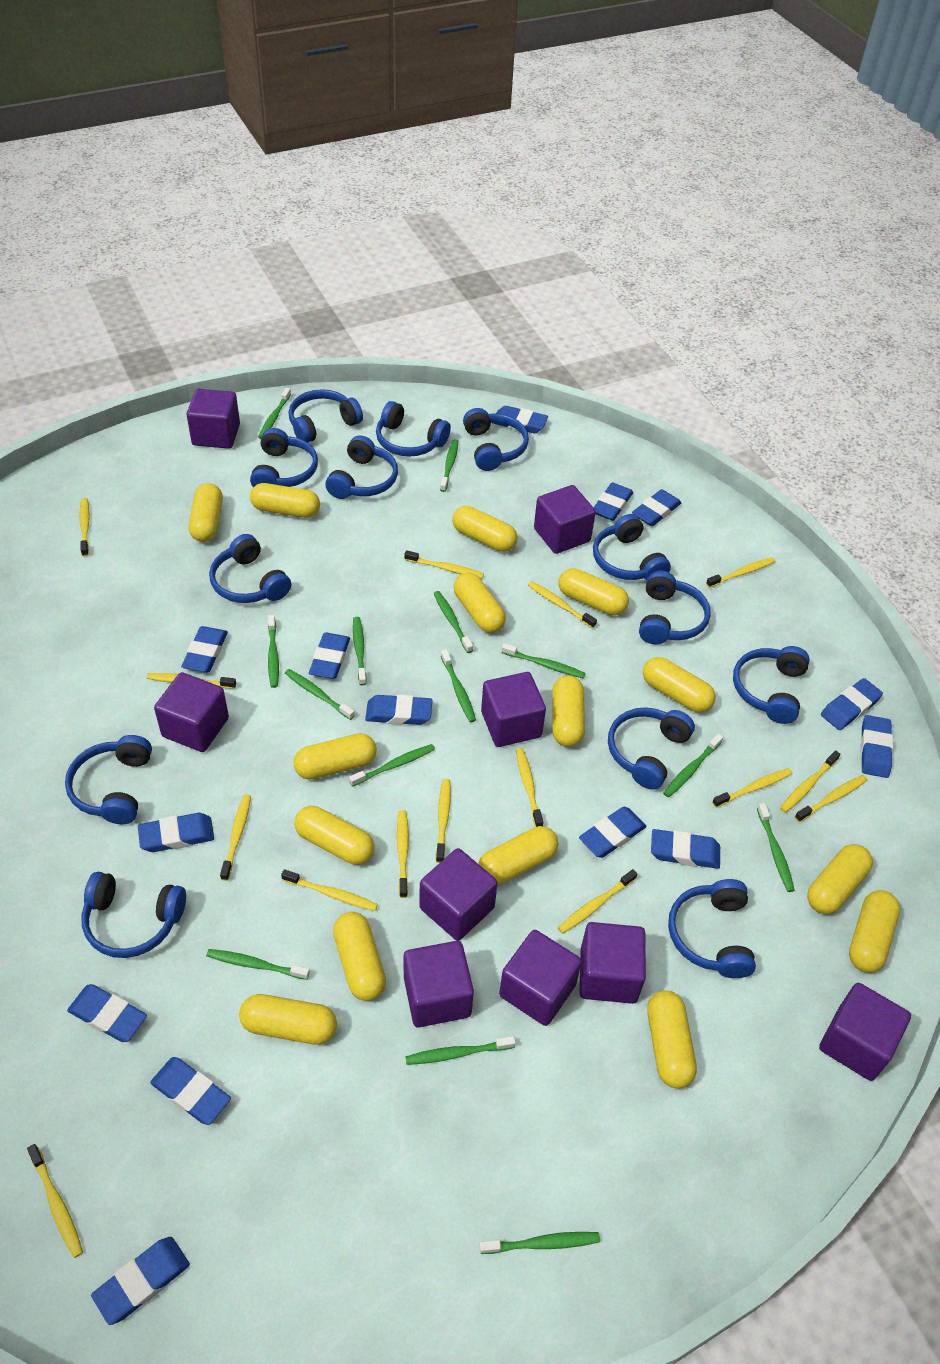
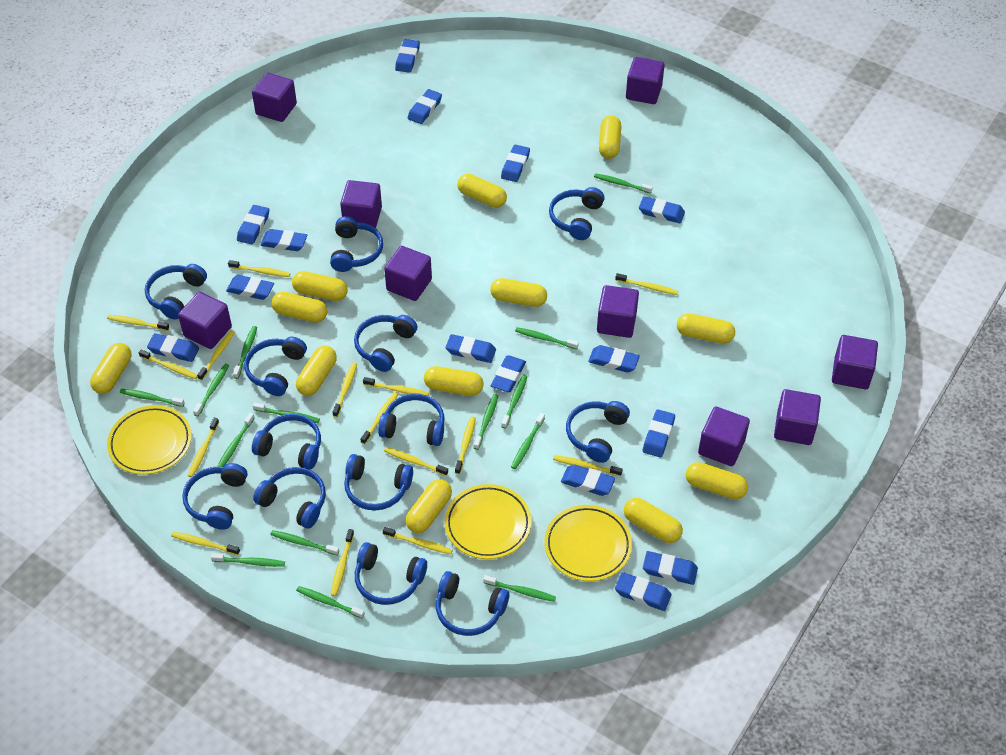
blue eraser: 14 -> 15
yellow capsule: 15 -> 12
yellow plate: 0 -> 3

